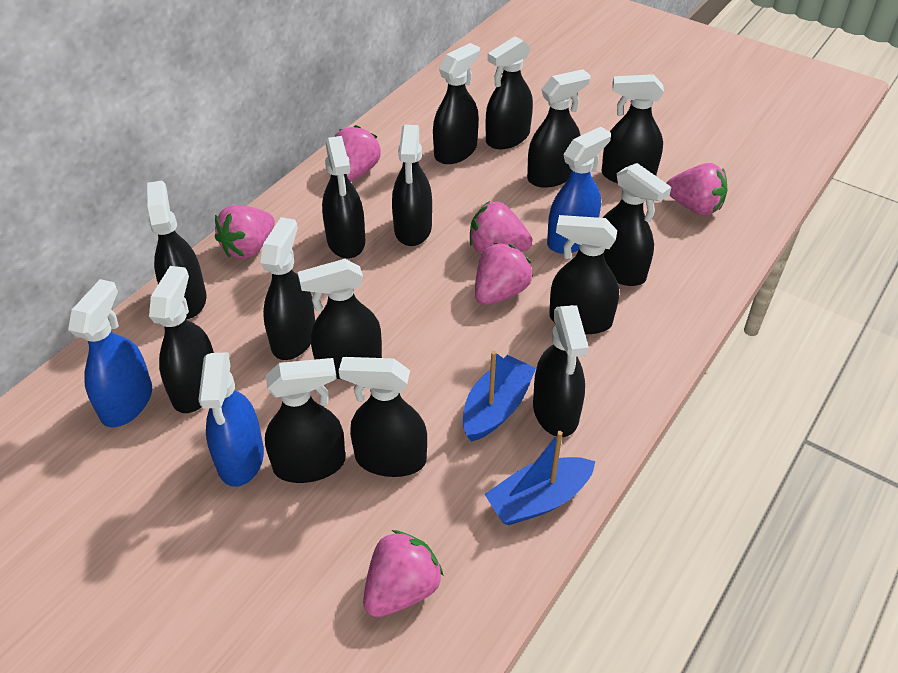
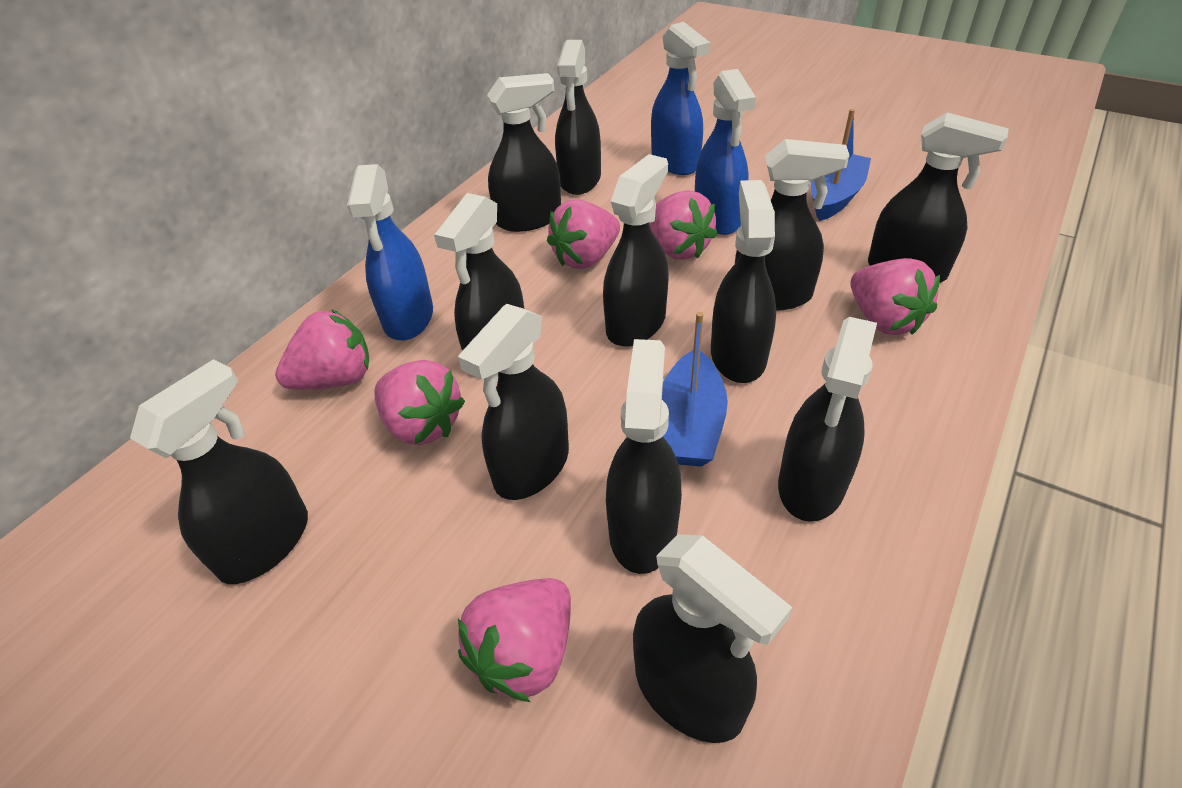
black spray bottle: 15 -> 12

